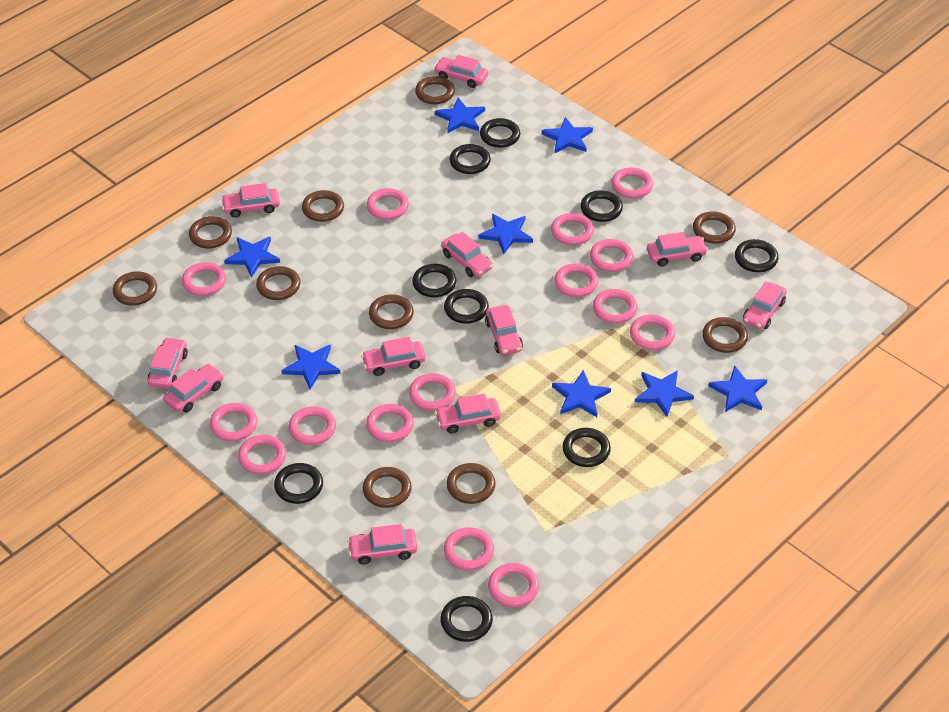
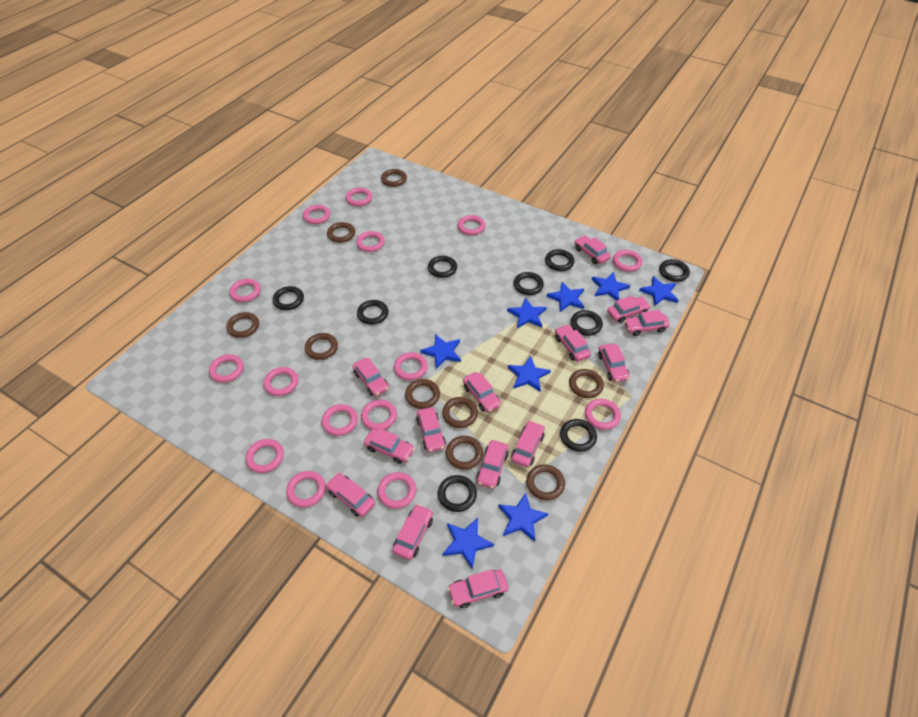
brown ring: 10 -> 9
pink car: 11 -> 14

